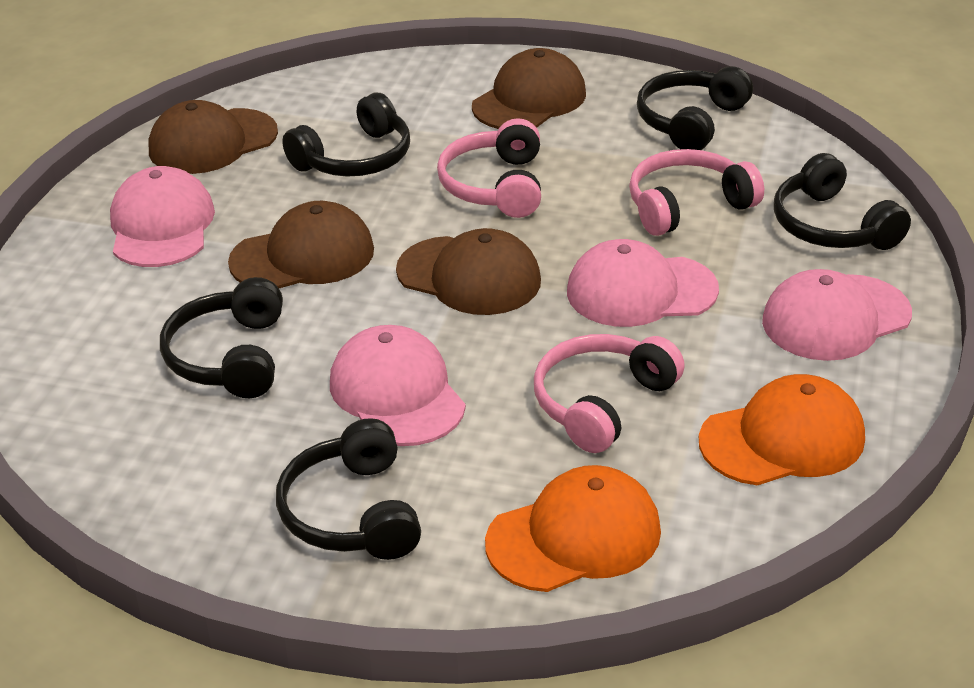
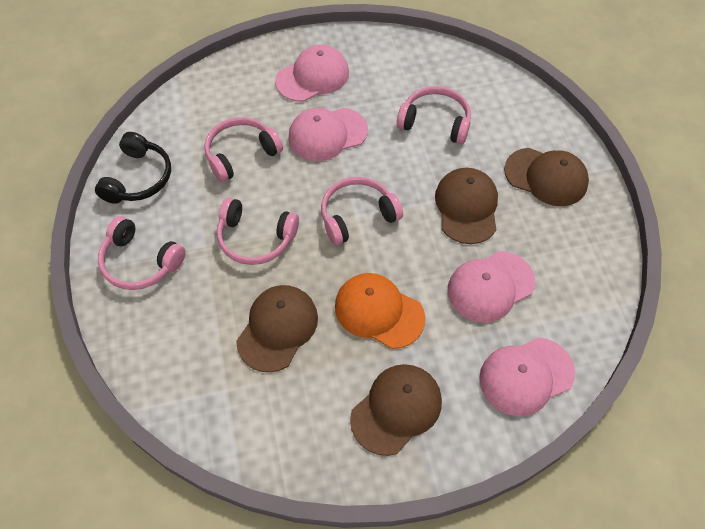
black headphones: 5 -> 1
orange cap: 2 -> 1
pink headphones: 3 -> 5

